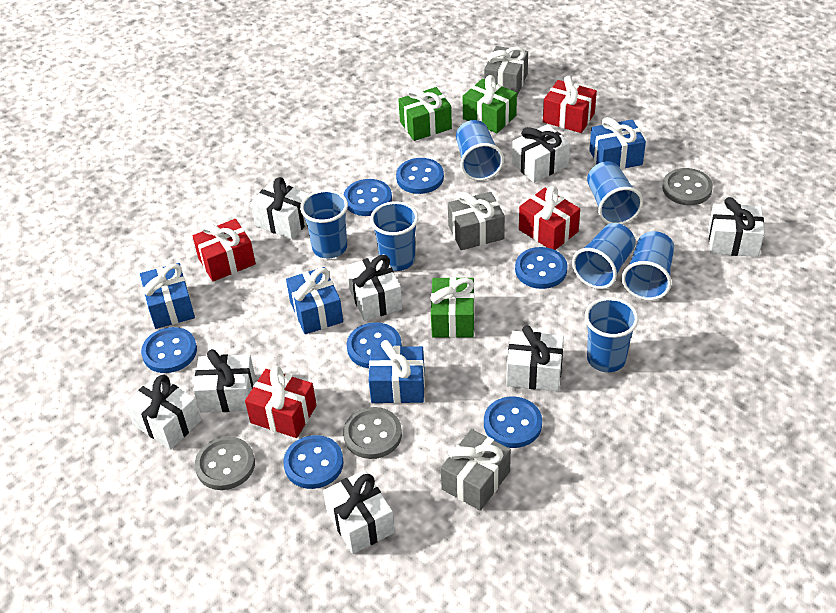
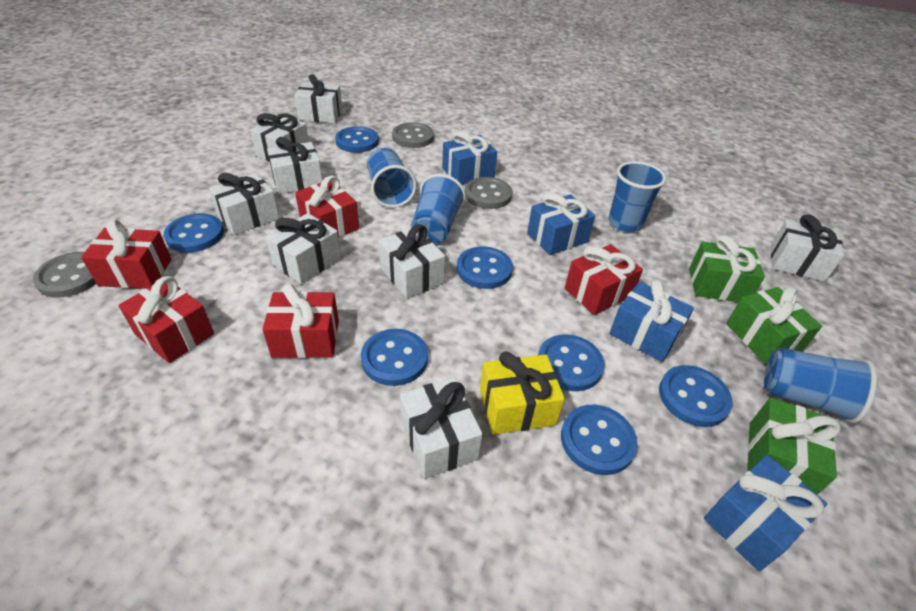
blue cup: 7 -> 4
grey gift: 3 -> 0
red gift: 4 -> 5
yellow gift: 0 -> 1

